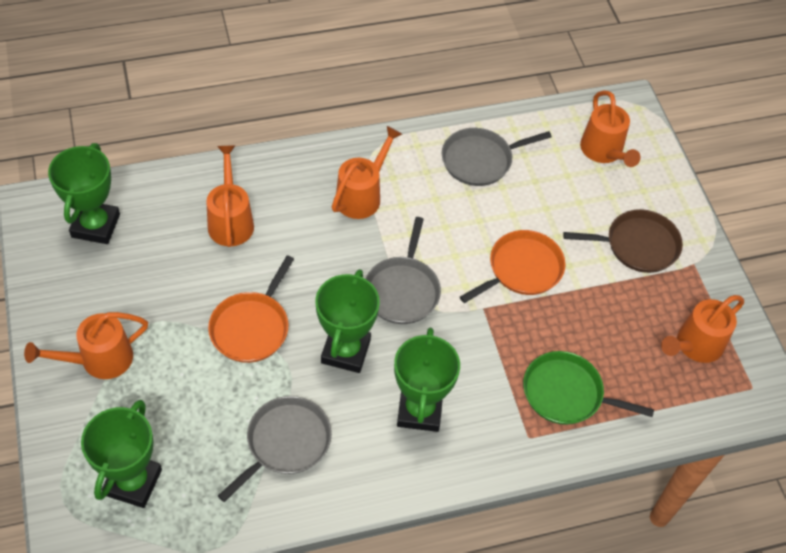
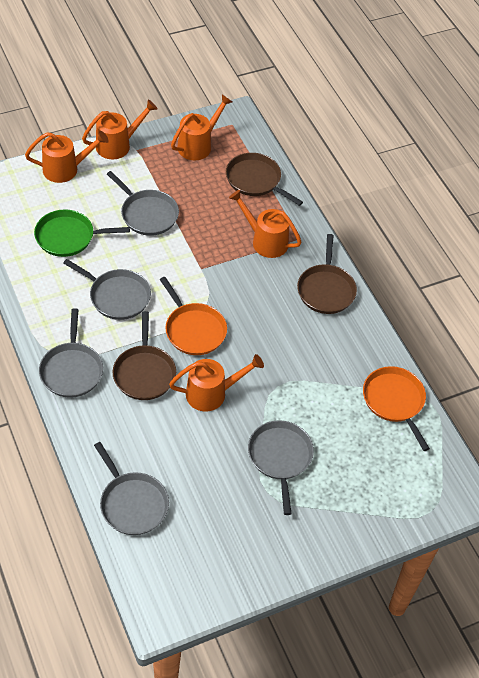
brown pan: 1 -> 3
green trophy: 4 -> 0
grey pan: 3 -> 5

